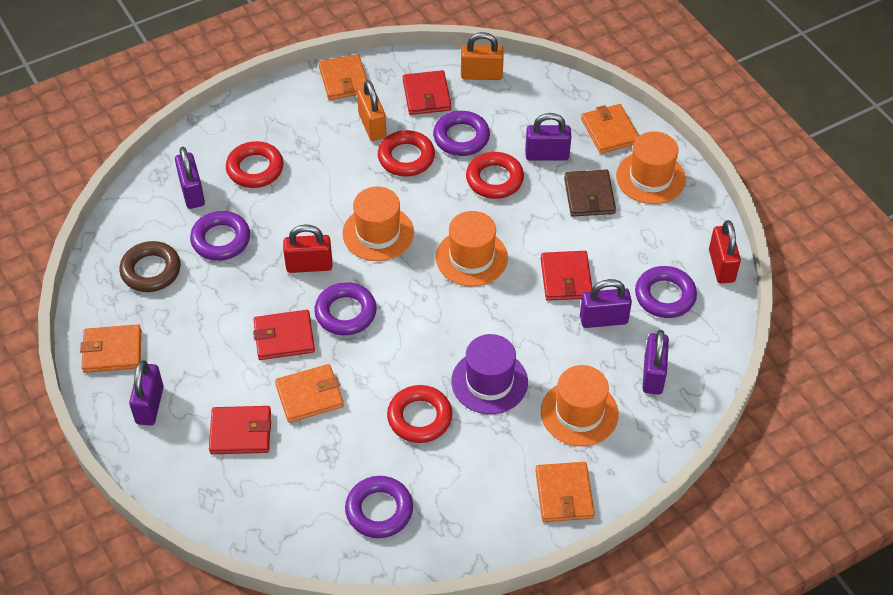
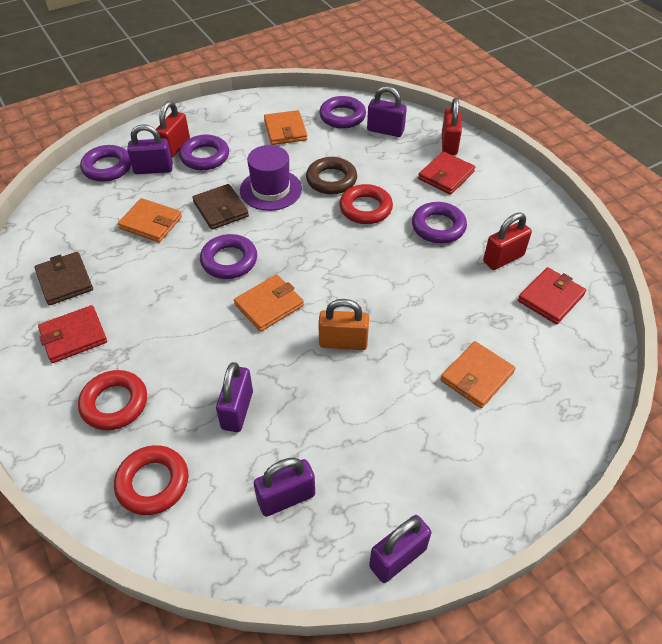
brown wallet: 1 -> 2
orange hat: 4 -> 0
orange padlock: 2 -> 1
orange wallet: 5 -> 4
red padlock: 2 -> 3
red ring: 4 -> 3
red wallet: 4 -> 3

